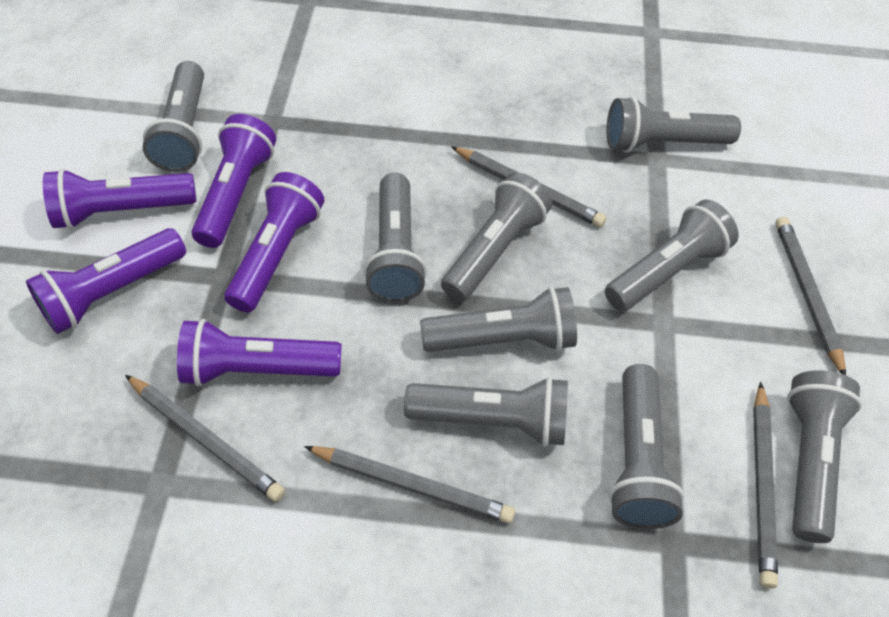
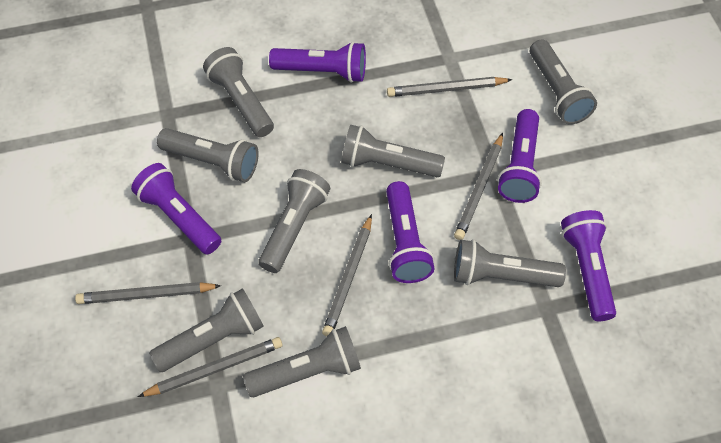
grey flashlight: 9 -> 8

